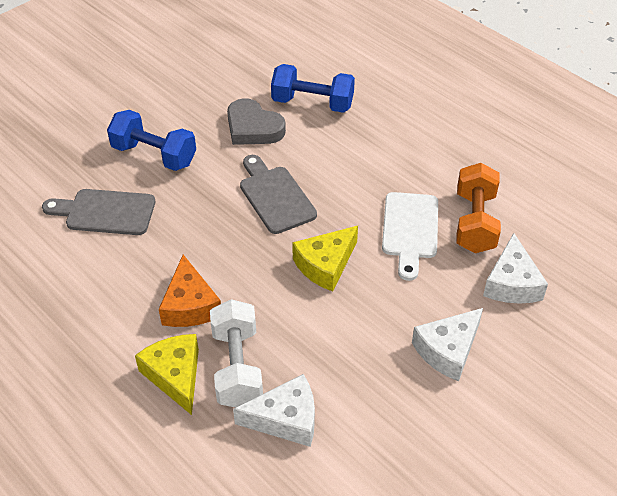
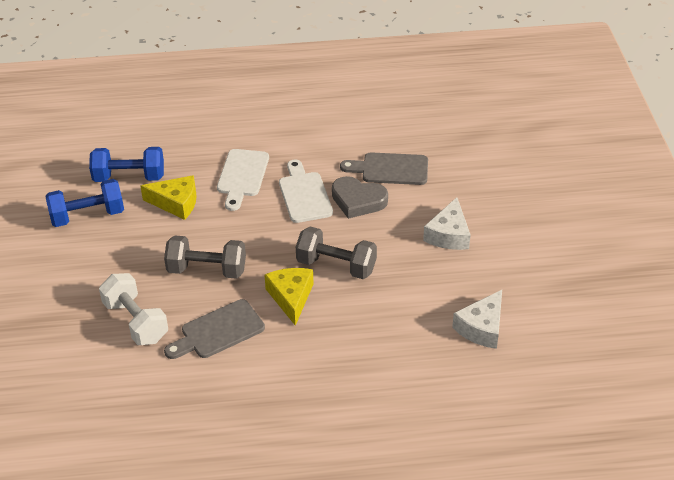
grey dumbbell: 0 -> 2
orange cheese: 1 -> 0
orange dumbbell: 1 -> 0
white cheese: 3 -> 2
white cutting board: 1 -> 2

